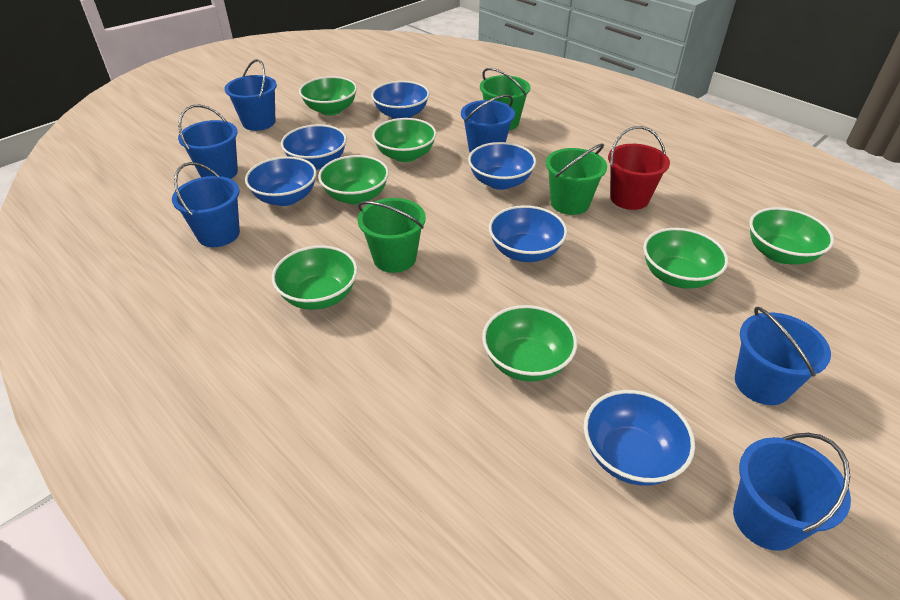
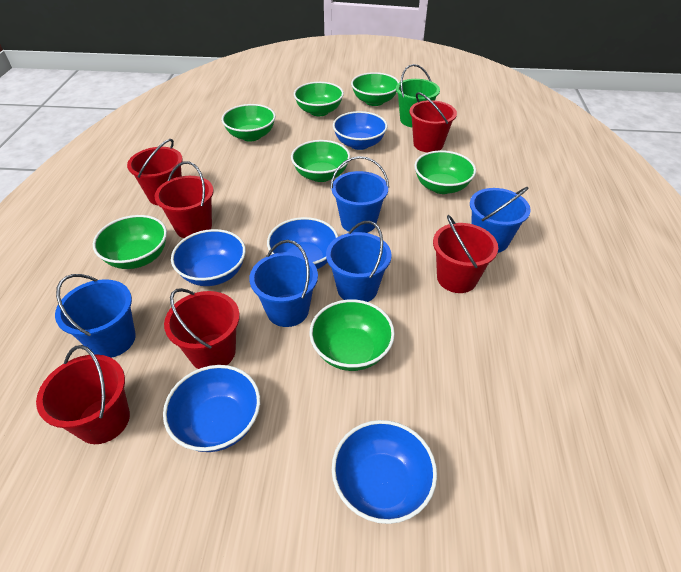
blue bowl: 6 -> 5
blue bucket: 6 -> 5
green bucket: 3 -> 1
red bucket: 1 -> 6

